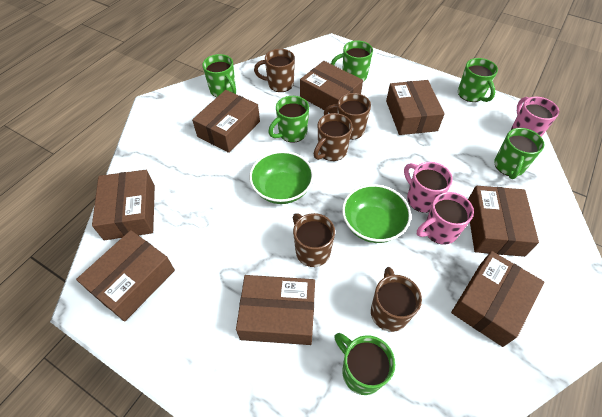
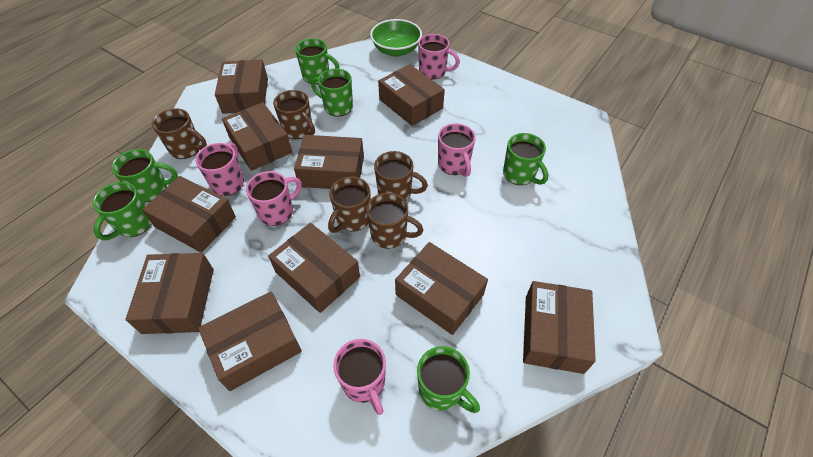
brown box: 8 -> 10
green bowl: 2 -> 1
pink mug: 3 -> 5

